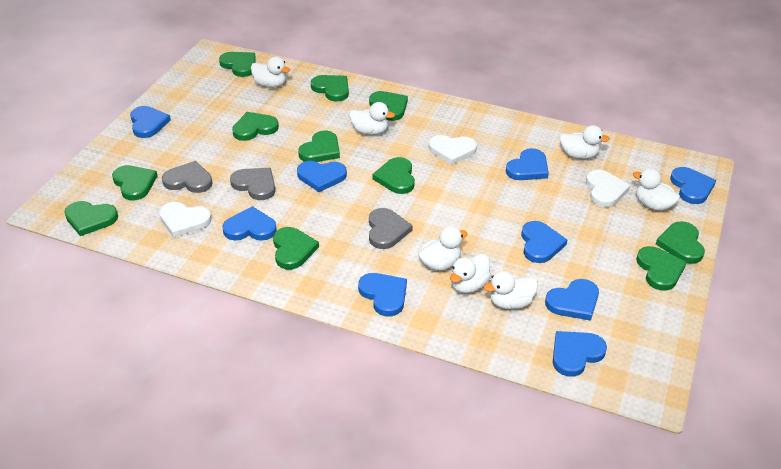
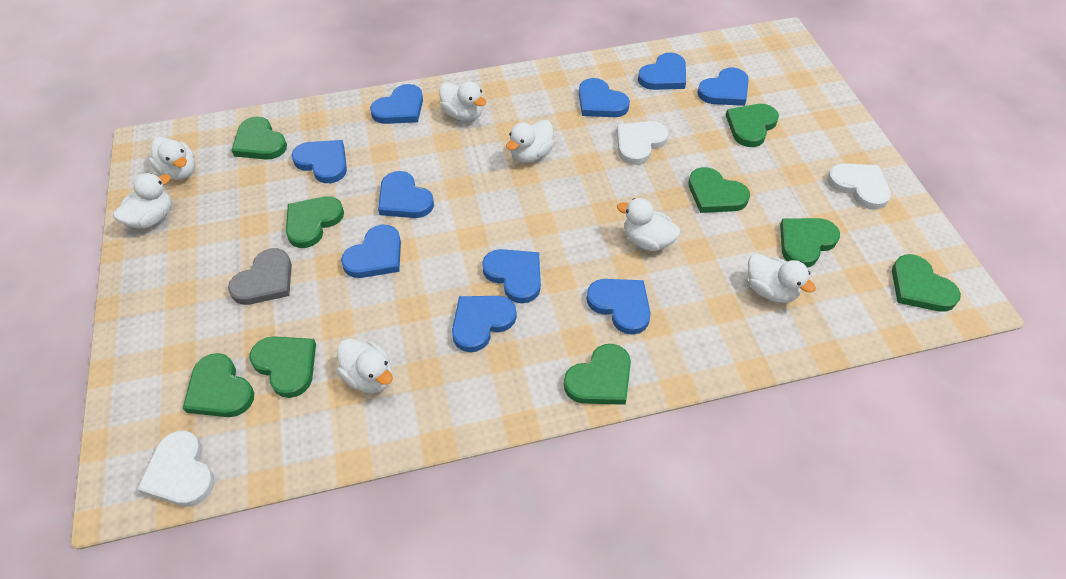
blue heart: 9 -> 10
green heart: 11 -> 9
grey heart: 3 -> 1

